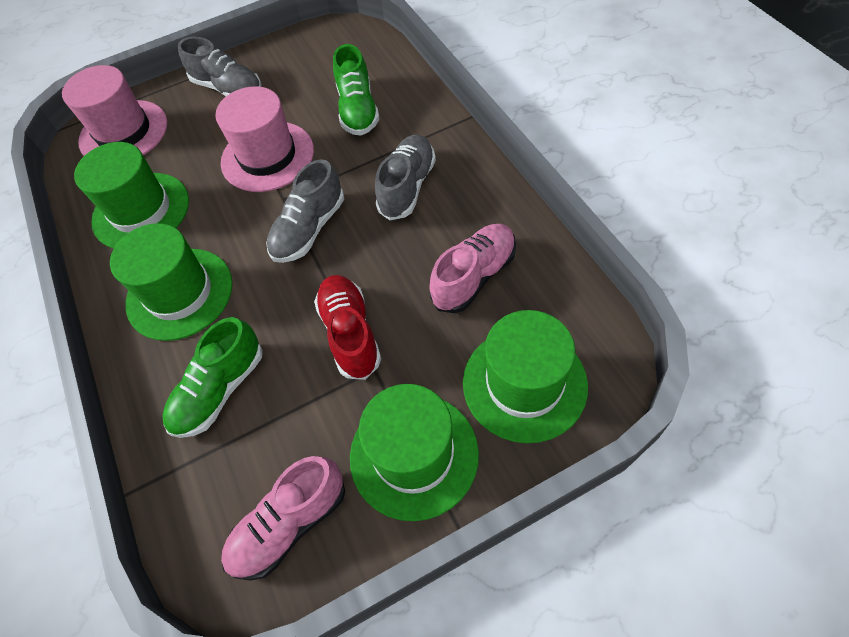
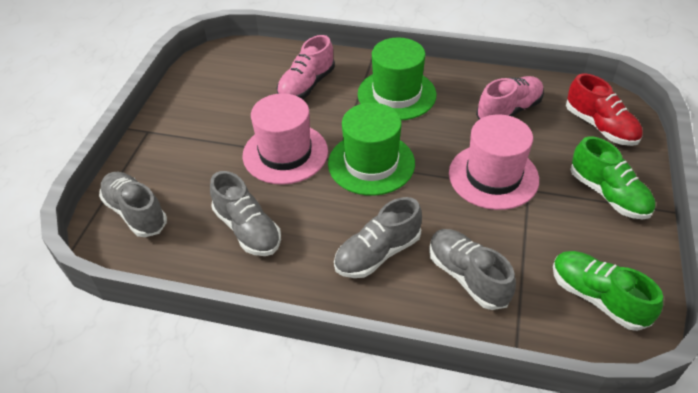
green hat: 4 -> 2
grey shoe: 3 -> 4

